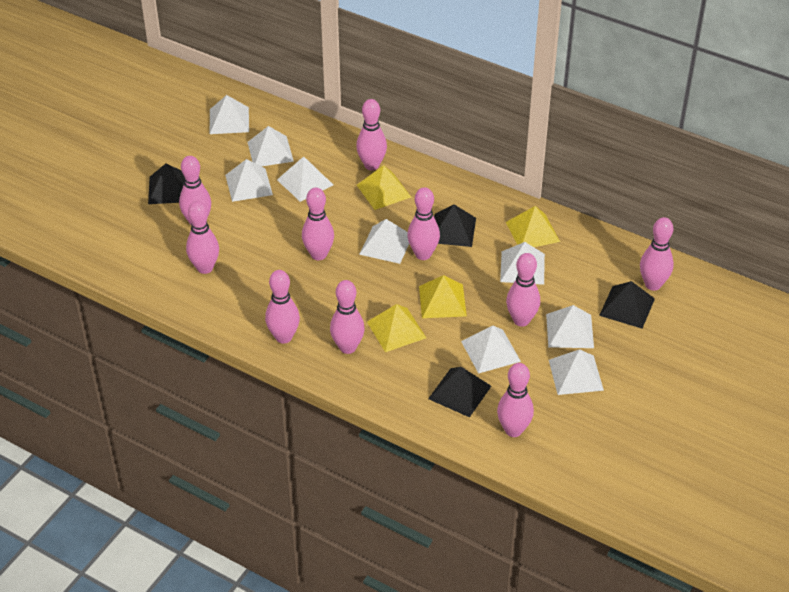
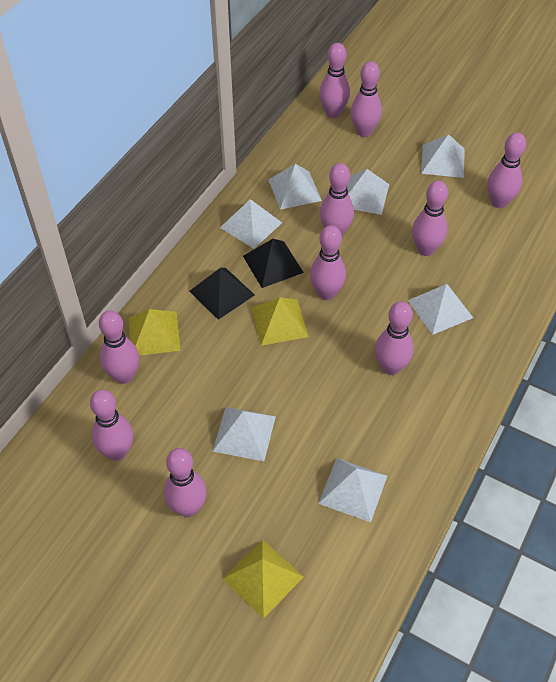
black pyramid: 4 -> 2
white pyramid: 9 -> 7
yellow pyramid: 4 -> 3

